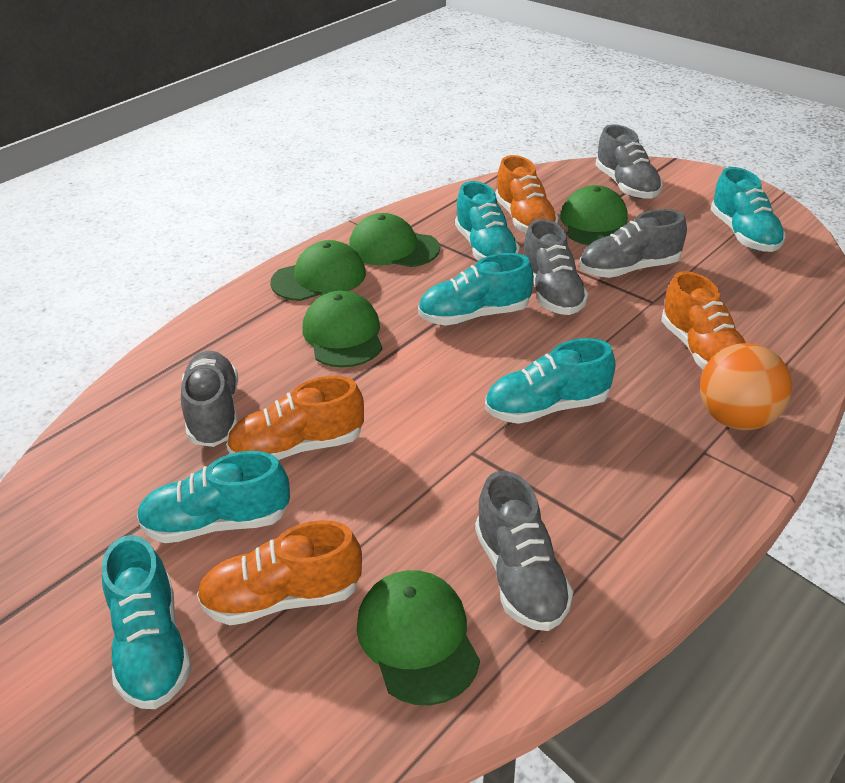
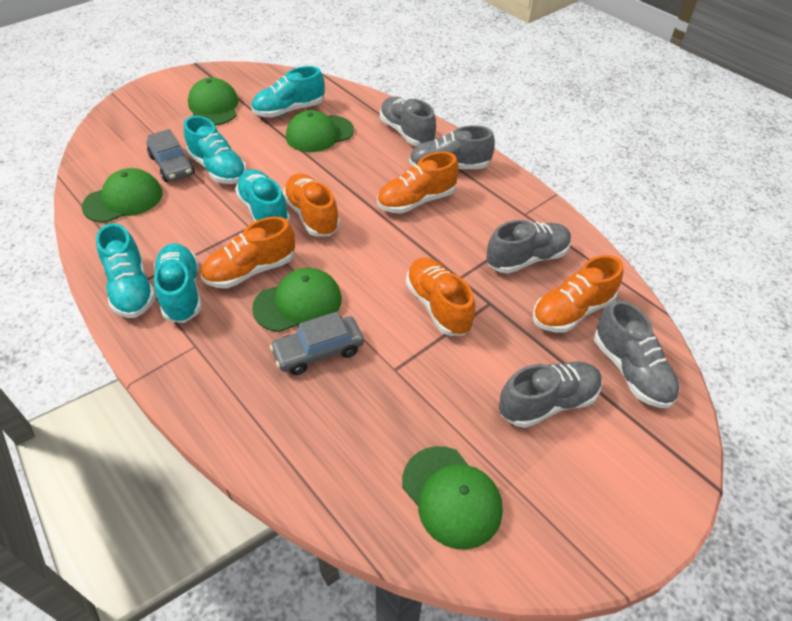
grey car: 0 -> 2
orange ball: 1 -> 0
orange shoe: 4 -> 5
turquoise shoe: 6 -> 5

